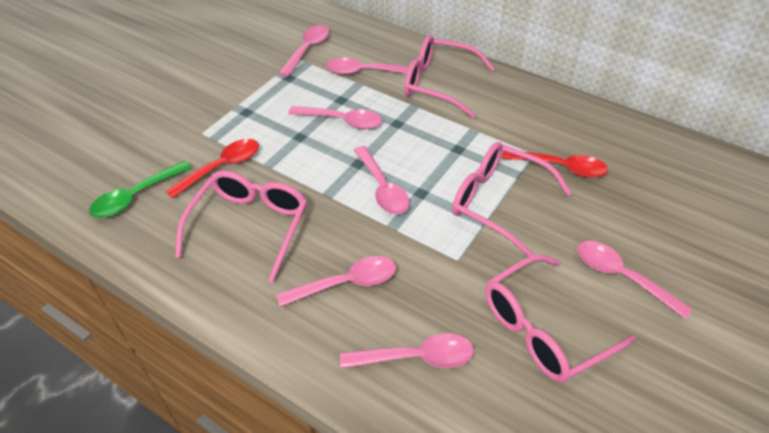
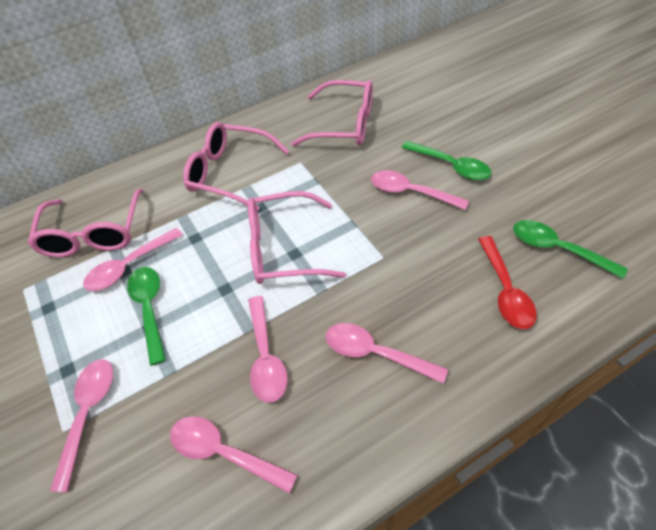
green spoon: 1 -> 3
pink spoon: 7 -> 6
red spoon: 2 -> 1

